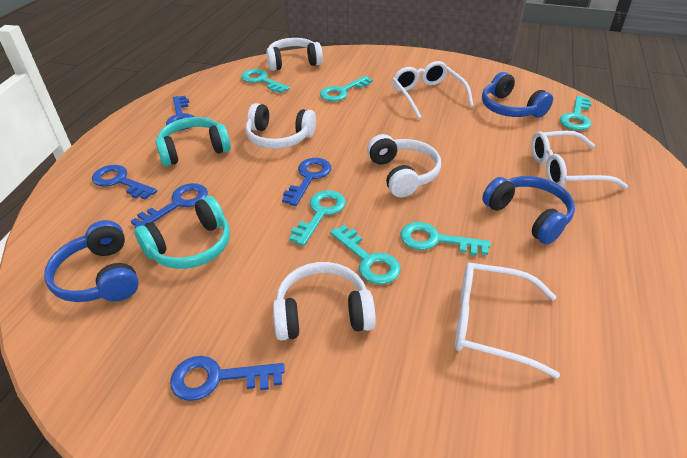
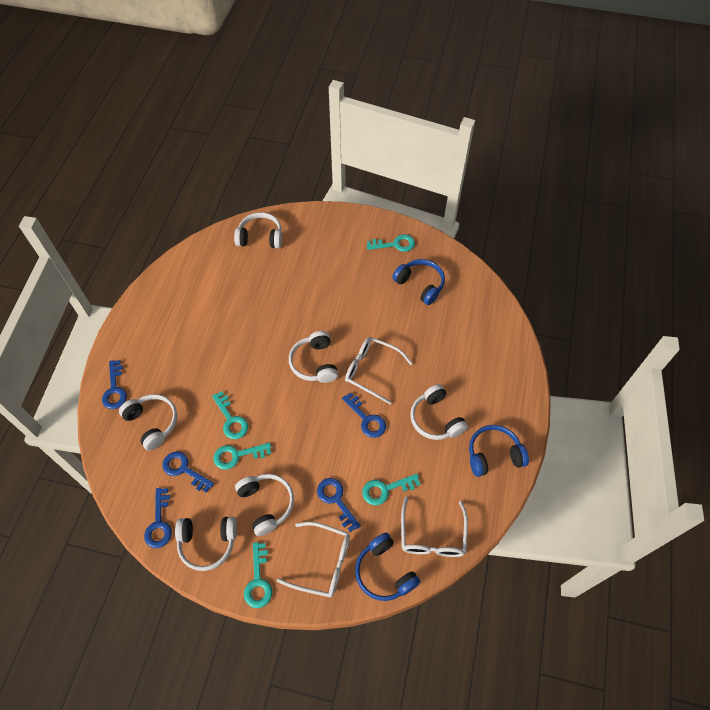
turquoise headphones: 2 -> 0
turquoise key: 6 -> 5
white headphones: 4 -> 6

